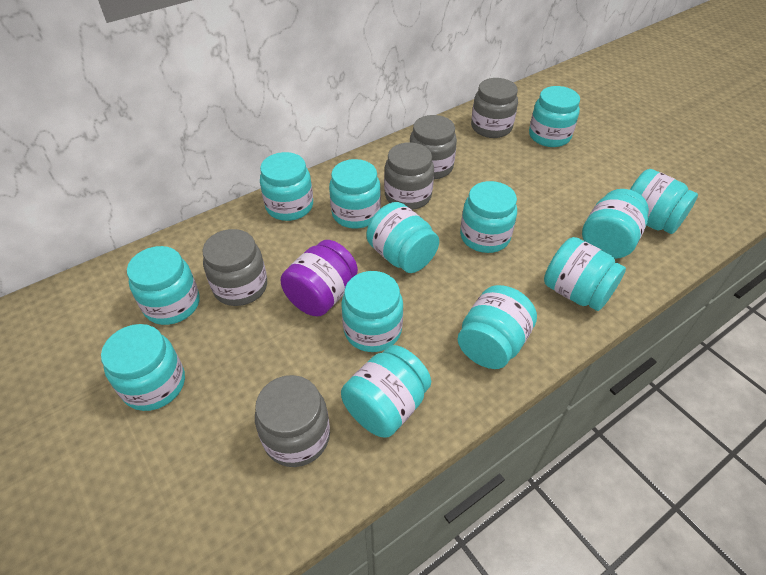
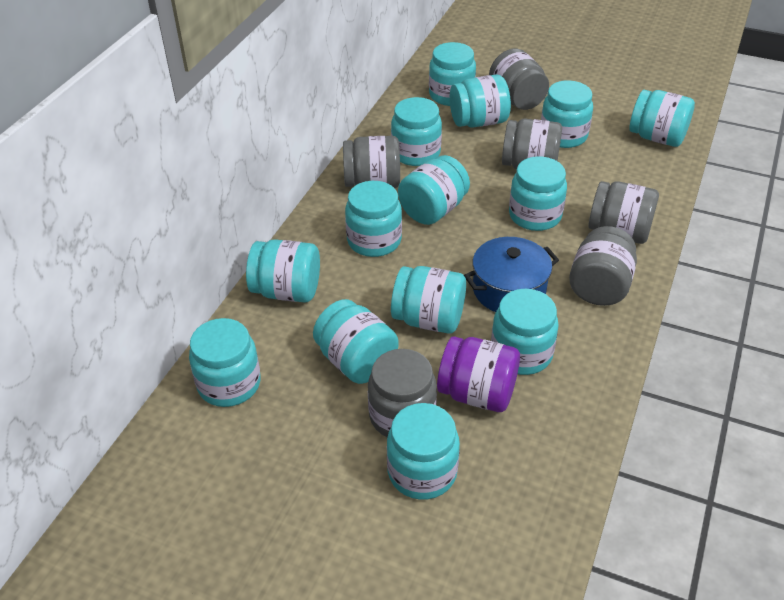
blue pot: 0 -> 1
grey jar: 5 -> 6
turquoise jar: 13 -> 14

